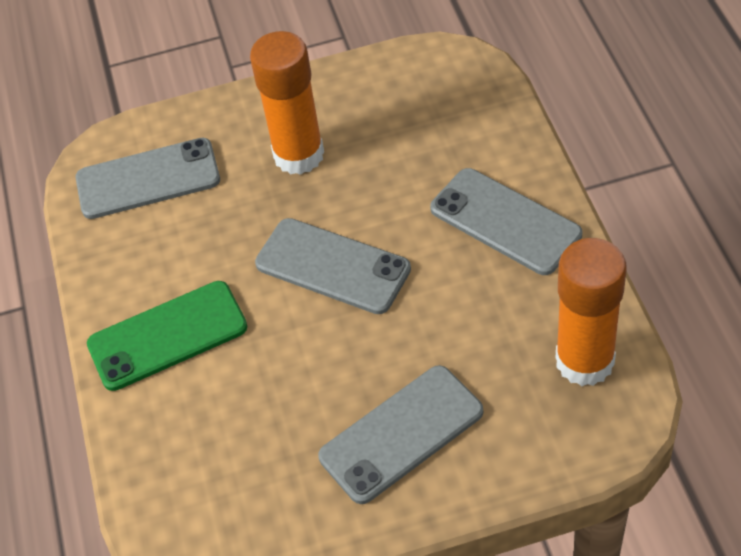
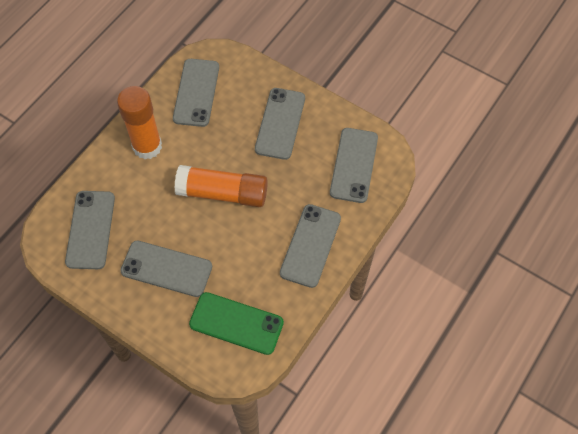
grey phone: 4 -> 6

